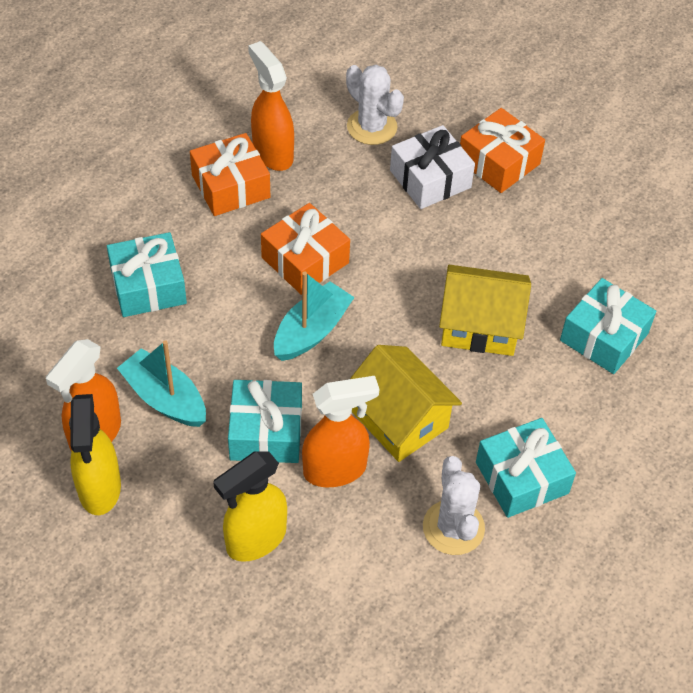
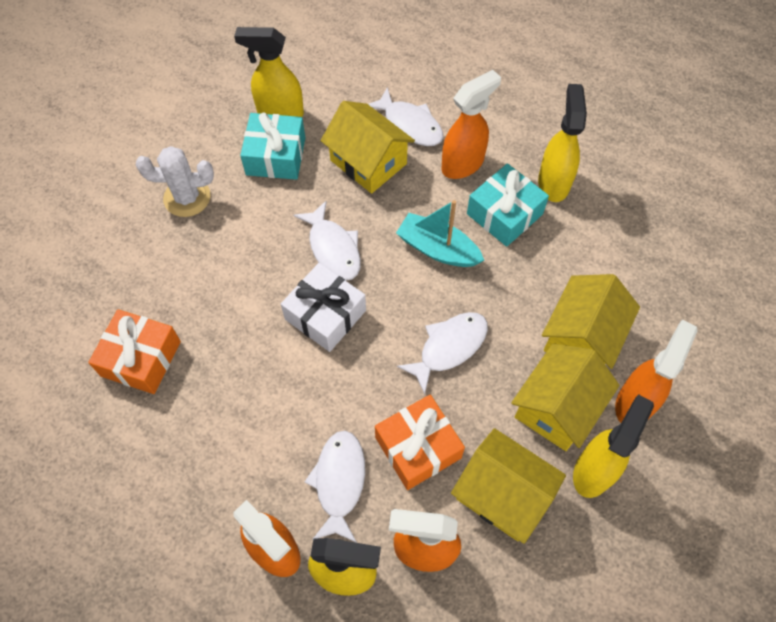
orange gift: 3 -> 2
orange spray bottle: 3 -> 4
turquoise boat: 2 -> 1
turquoise gift: 4 -> 2
white cactus: 2 -> 1
white fish: 0 -> 4
yellow house: 2 -> 4
yellow spray bottle: 2 -> 4

